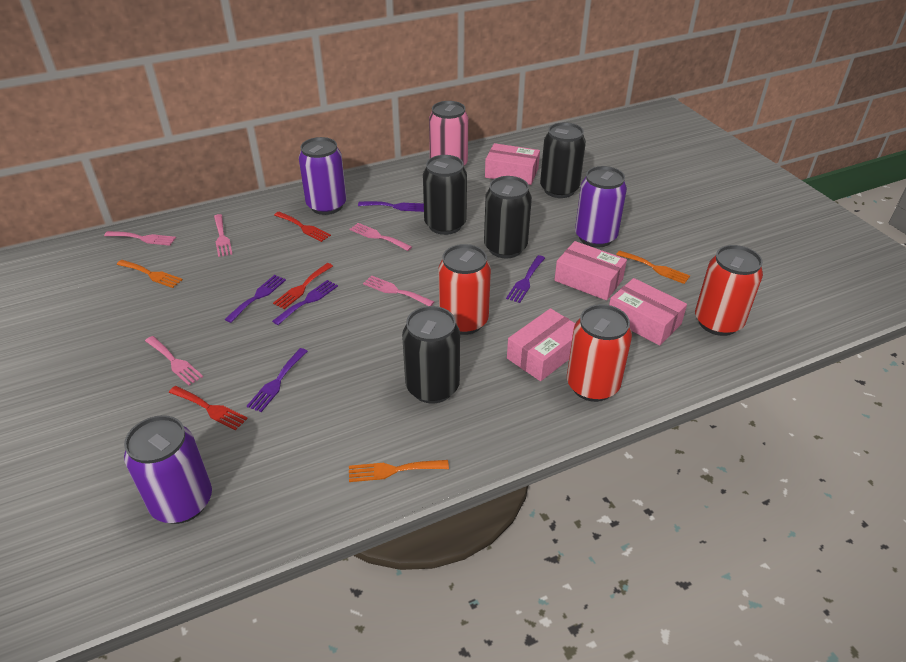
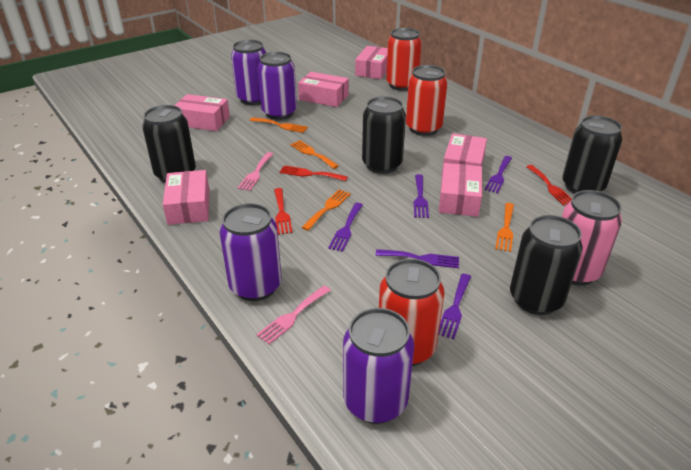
orange fork: 3 -> 4
pink box: 4 -> 6
pink fork: 5 -> 2
purple can: 3 -> 4

